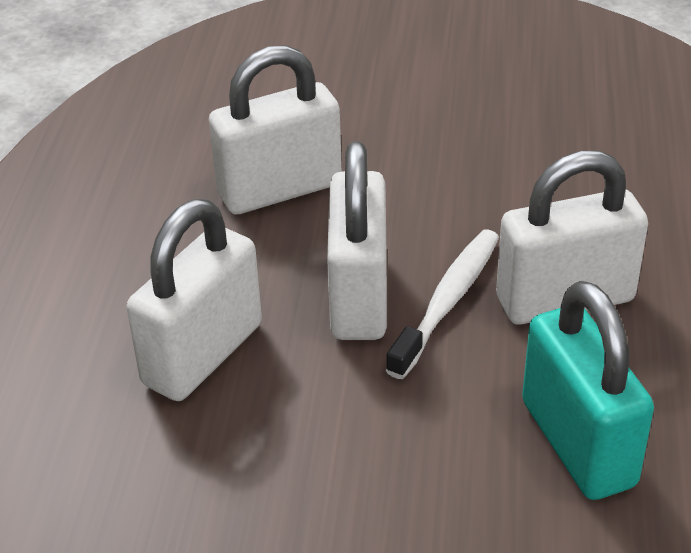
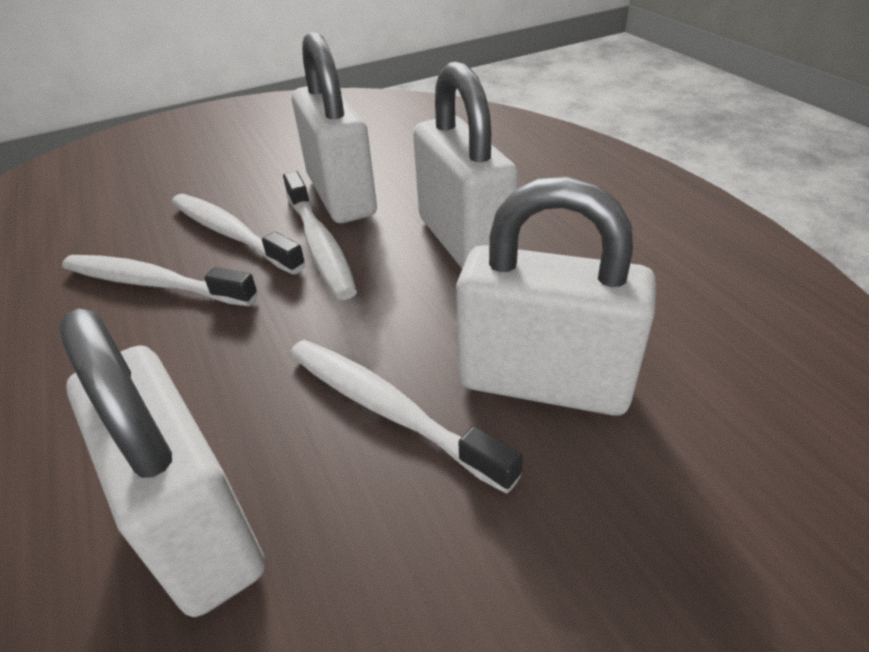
turquoise padlock: 1 -> 0
white toothbrush: 1 -> 4

